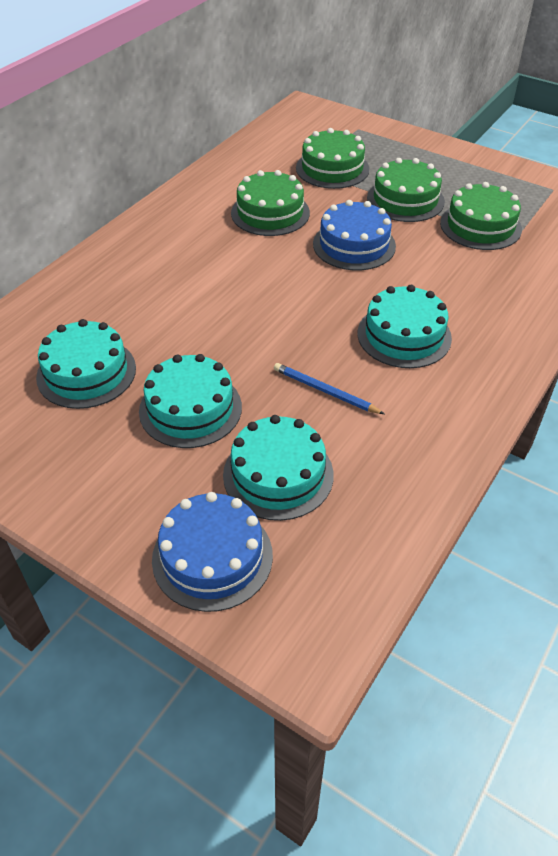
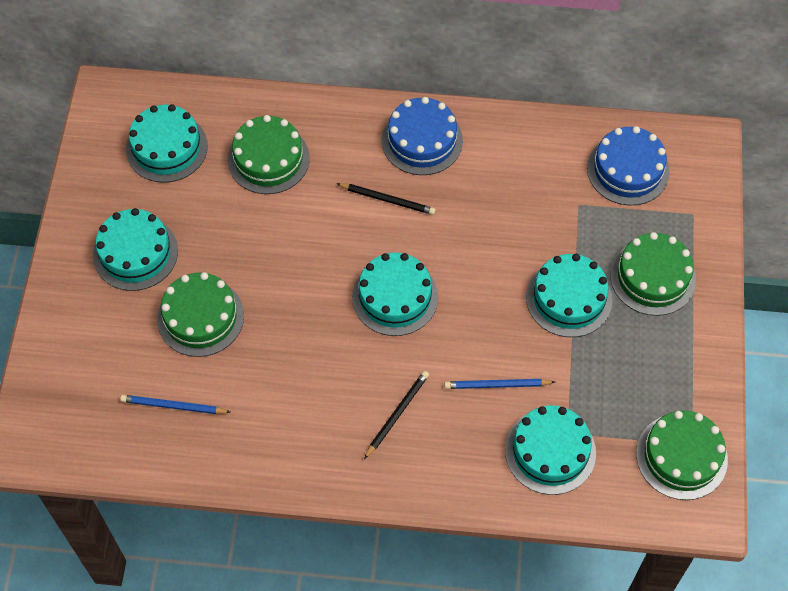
black pencil: 0 -> 2
blue pencil: 1 -> 2
turquoise cake: 4 -> 5

